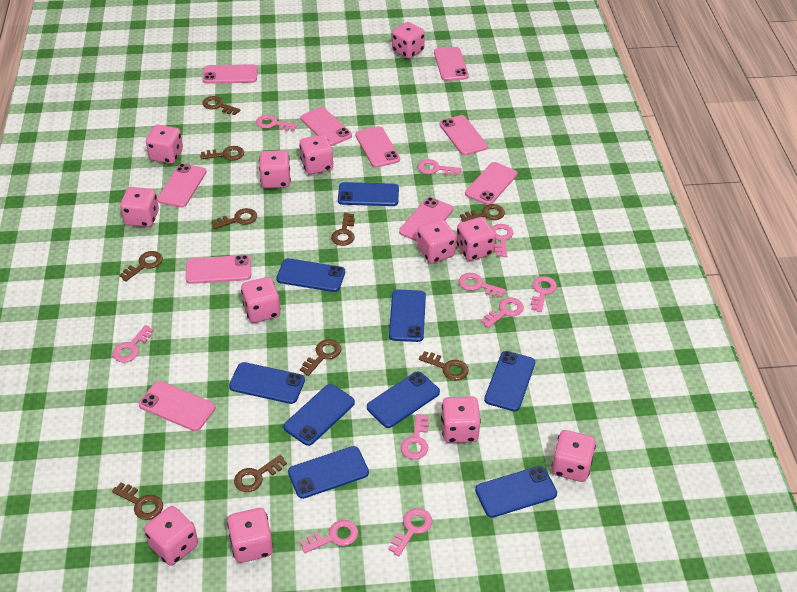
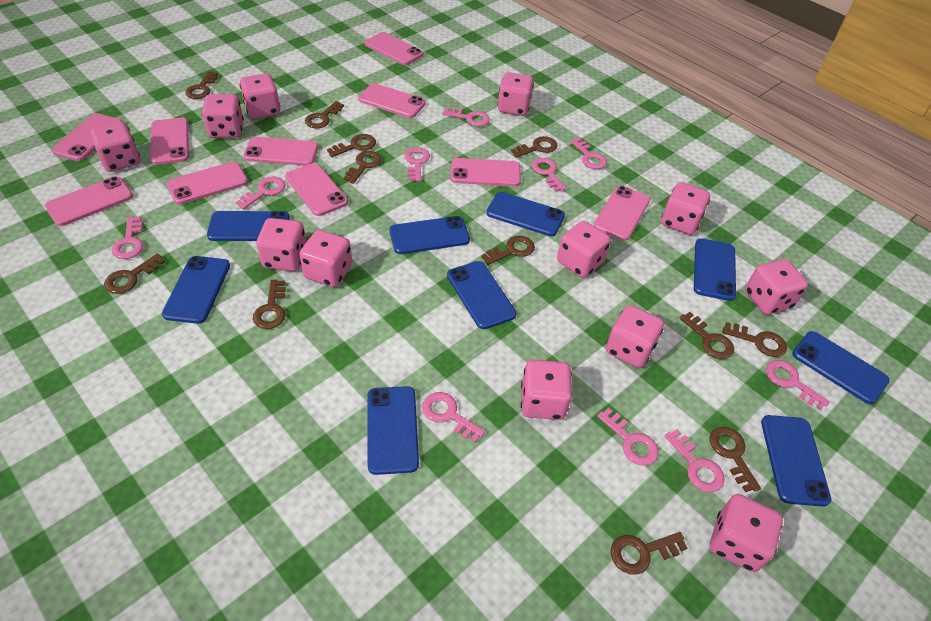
brown key: 10 -> 12

